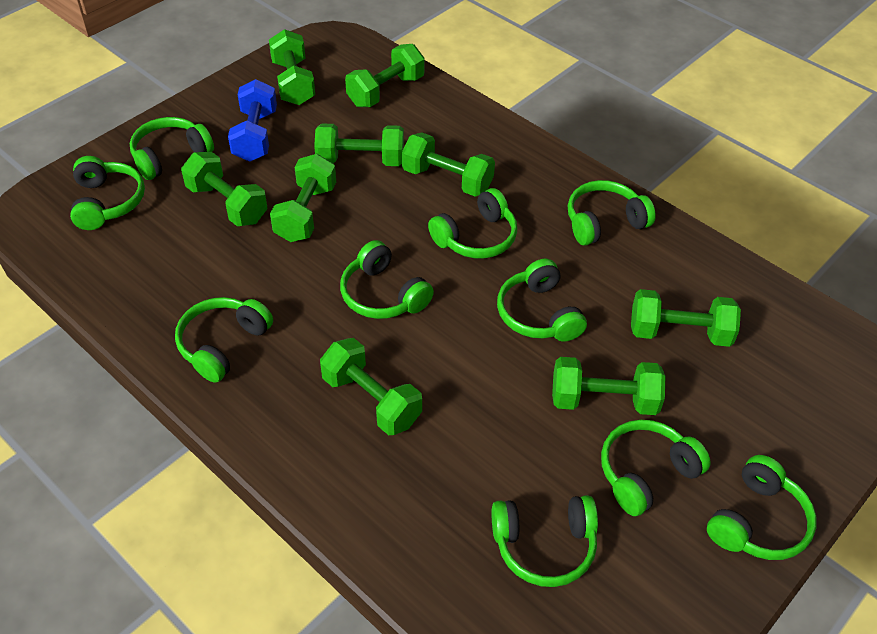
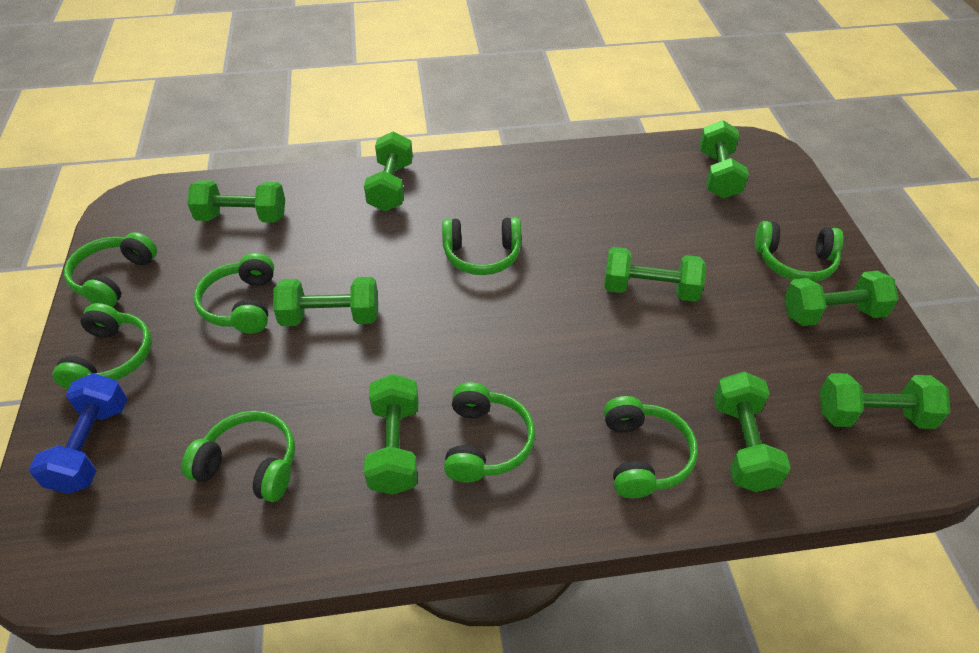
green headphones: 10 -> 8

